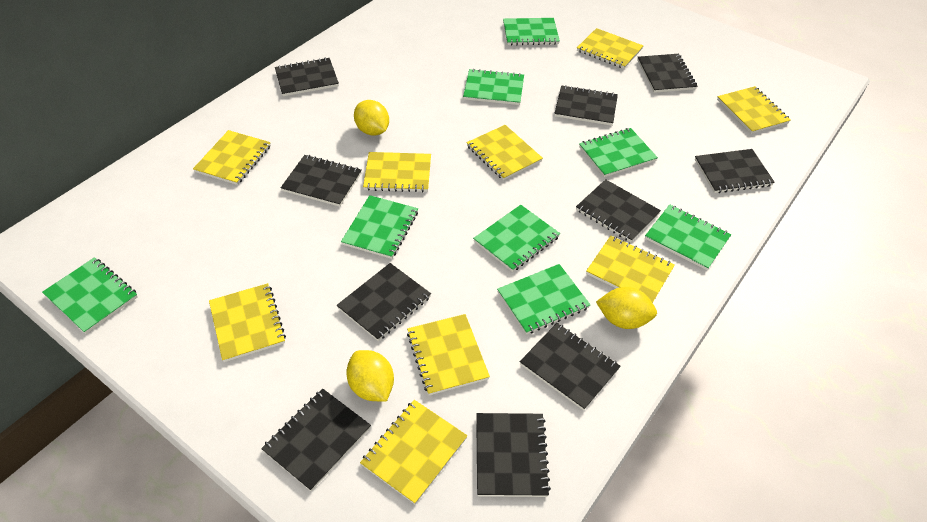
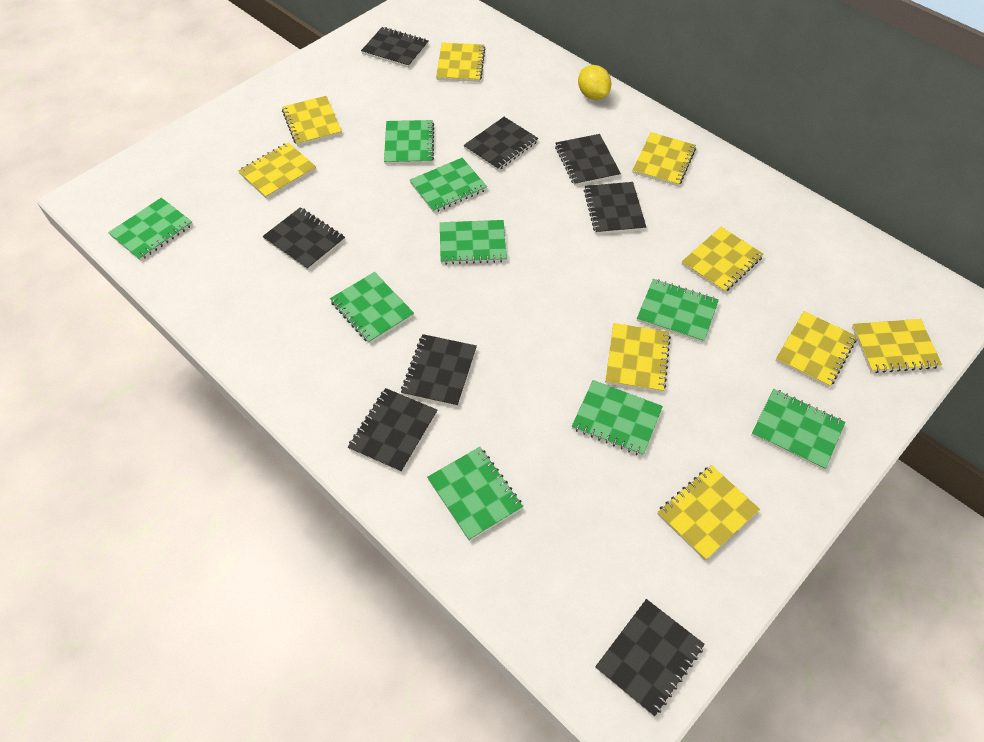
black notebook: 10 -> 8
green notebook: 8 -> 9
yellow lemon: 3 -> 1

